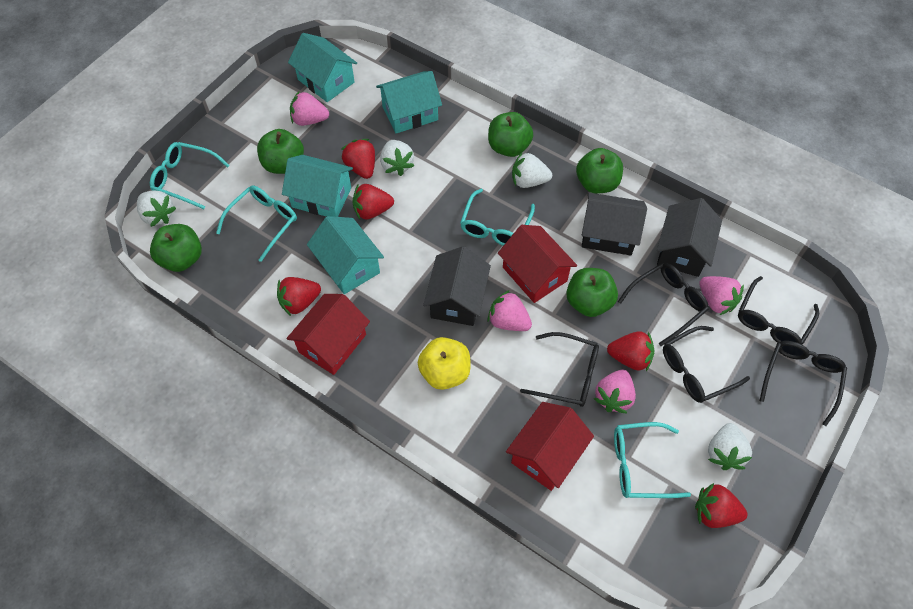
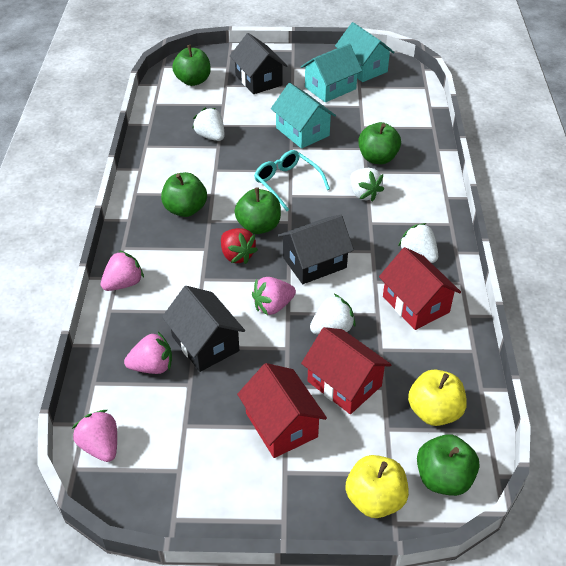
black glasses: 5 -> 0
red strawberry: 5 -> 1
turquoise glasses: 4 -> 1
turquoise house: 4 -> 3
yellow apple: 1 -> 2

